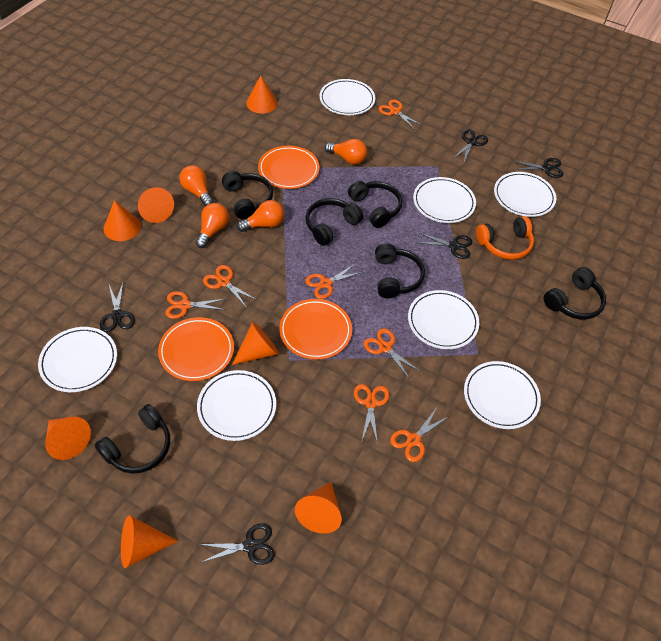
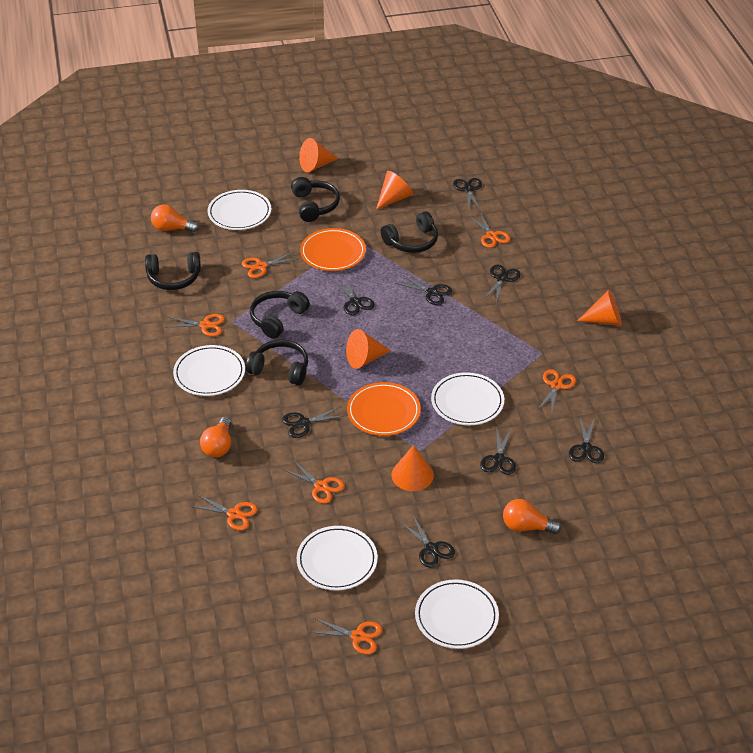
black headphones: 6 -> 5
black scissors: 5 -> 8
orange cone: 7 -> 5
orange headphones: 1 -> 0
orange light bulb: 4 -> 3
orange plate: 3 -> 2
white plate: 7 -> 5

